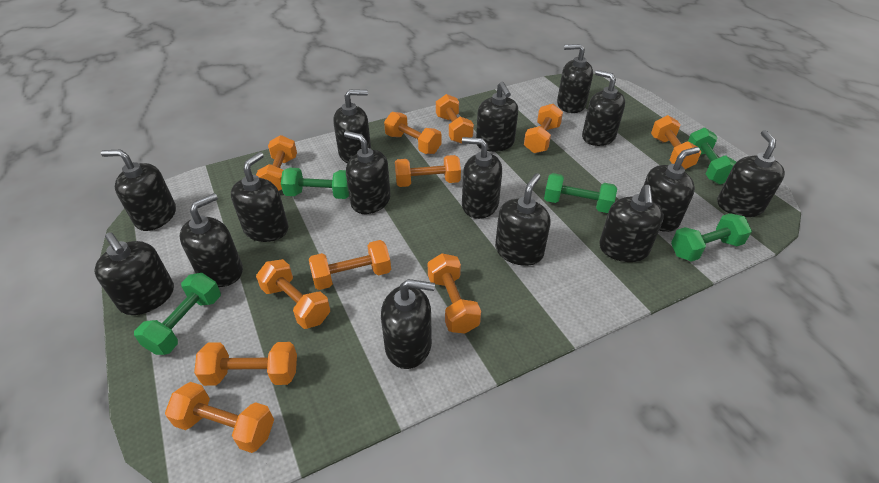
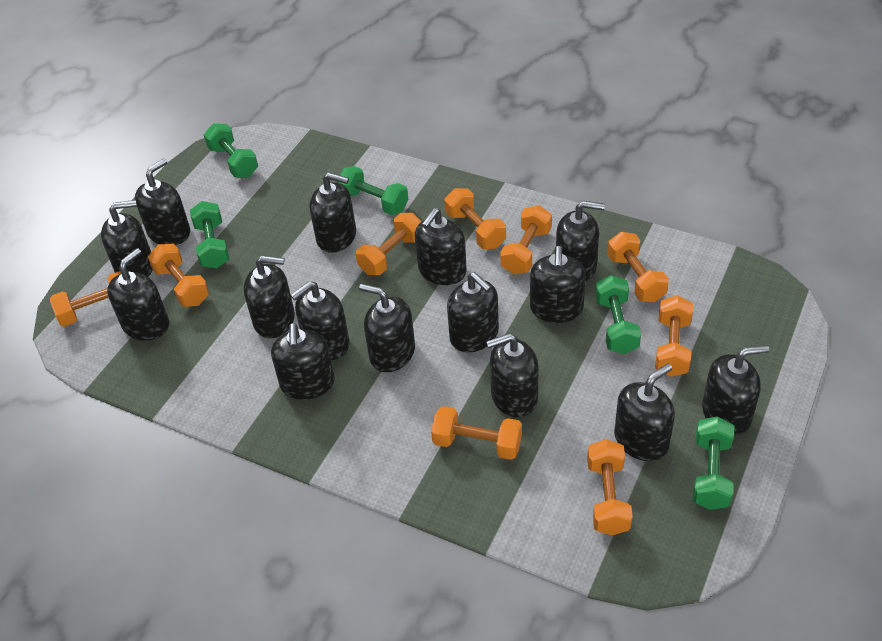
orange dumbbell: 11 -> 9

